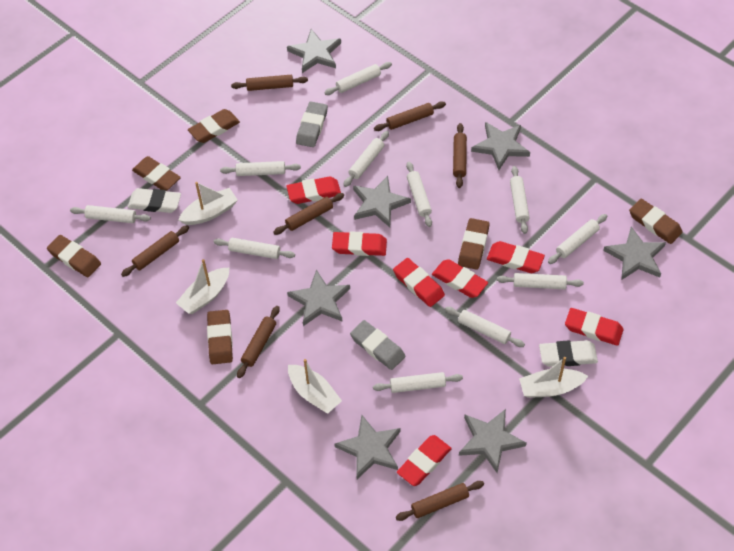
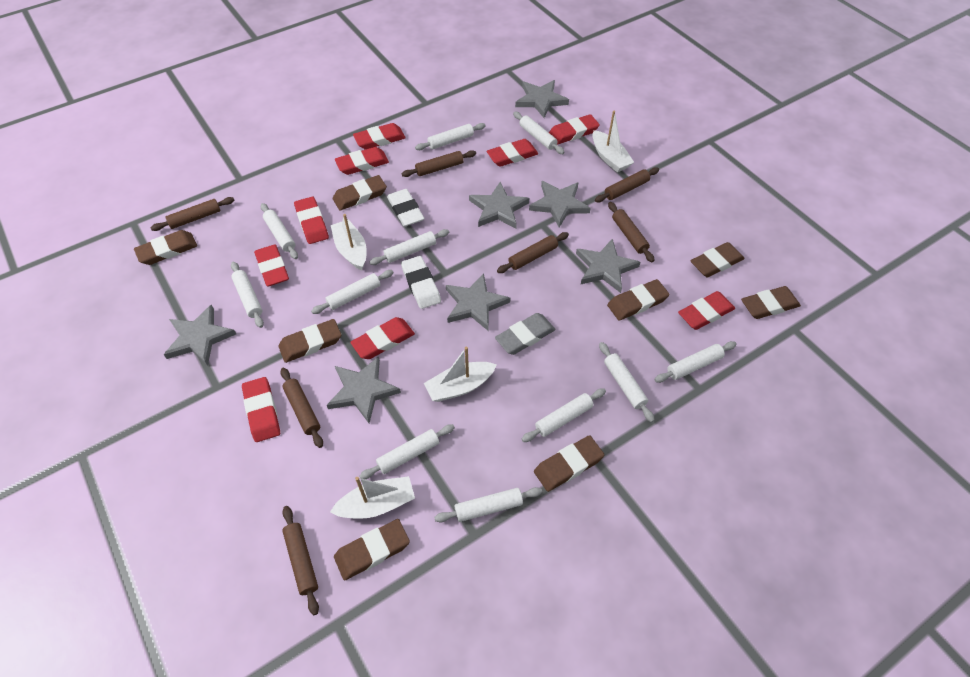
brown eraser: 6 -> 8
grey eraser: 2 -> 1
red eraser: 7 -> 9

